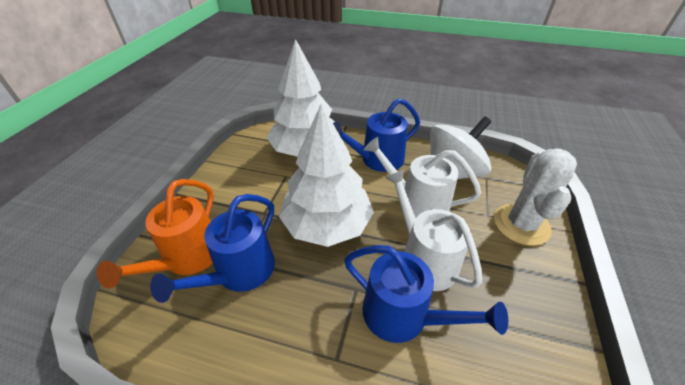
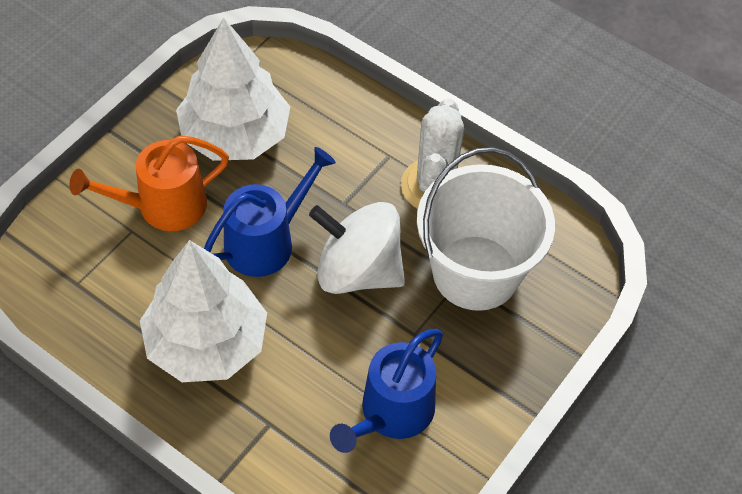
blue watering can: 3 -> 2
white bucket: 0 -> 1
white watering can: 2 -> 0

